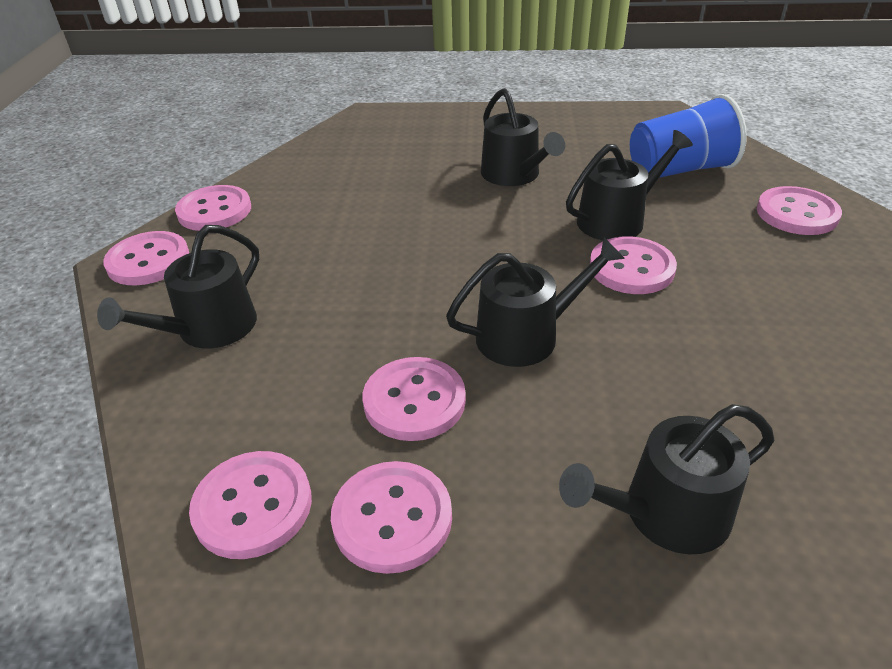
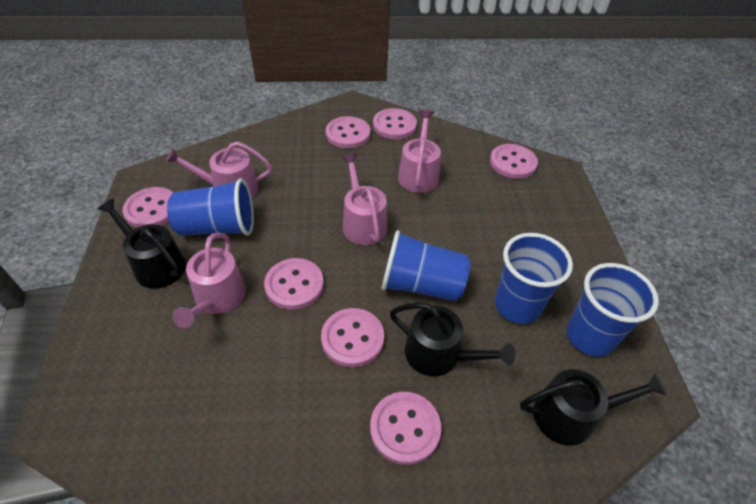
black watering can: 5 -> 3
blue cup: 1 -> 4
pink watering can: 0 -> 4

